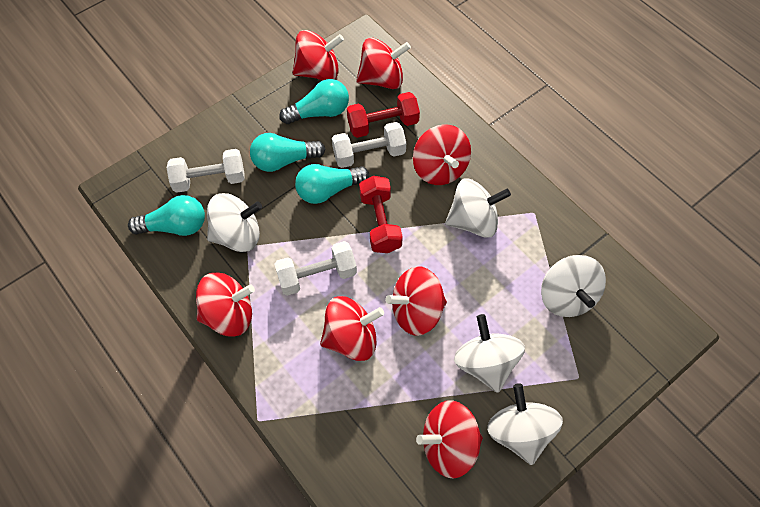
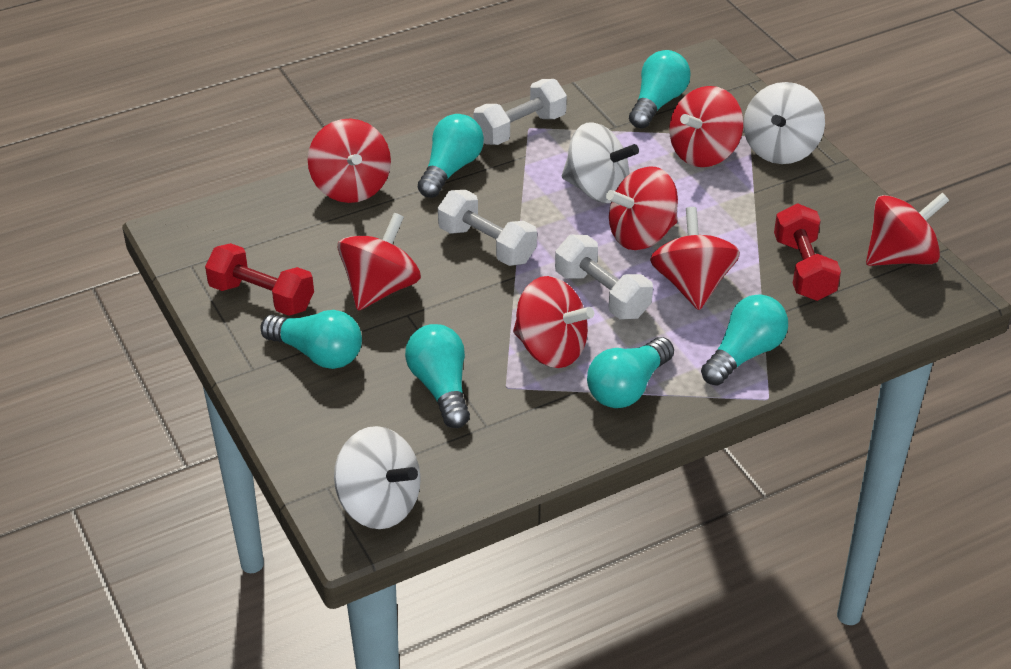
turquoise light bulb: 4 -> 6
white spinning top: 5 -> 3

